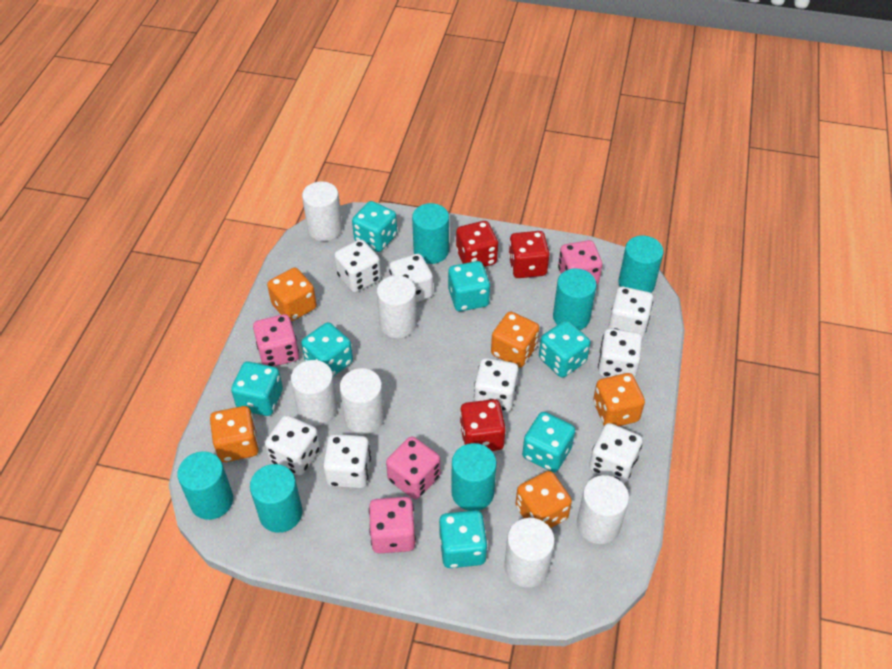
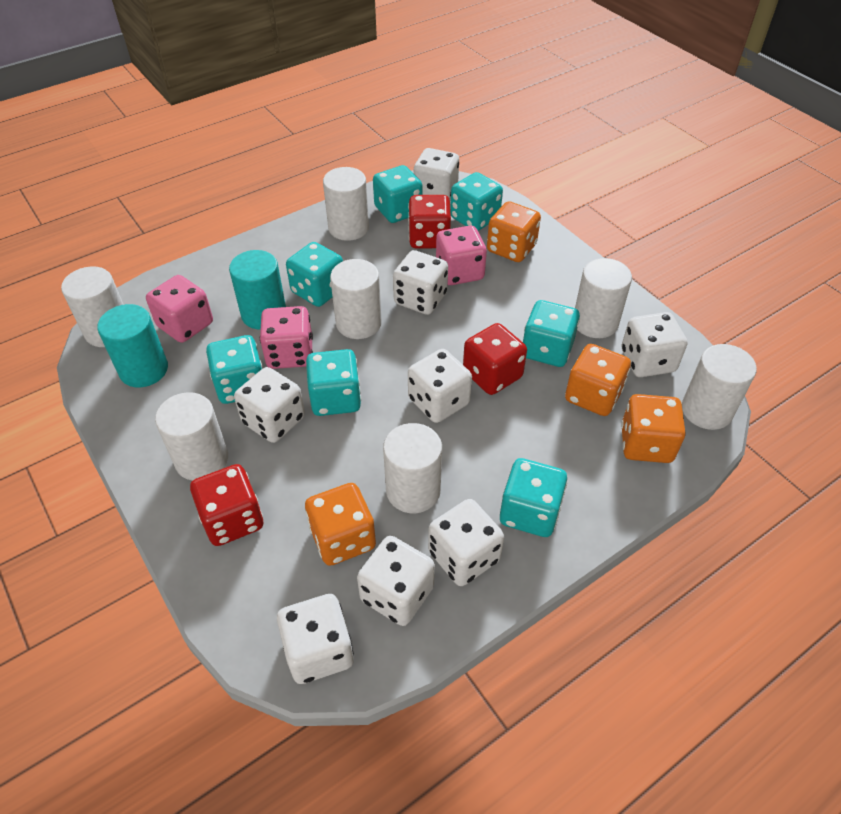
orange dice: 5 -> 4
pink dice: 4 -> 3
turquoise cylinder: 6 -> 2
white cylinder: 6 -> 7

